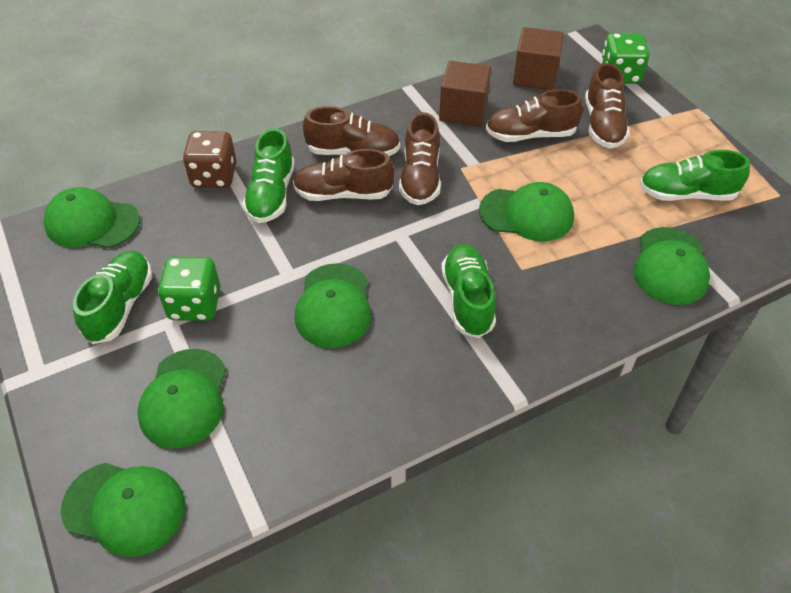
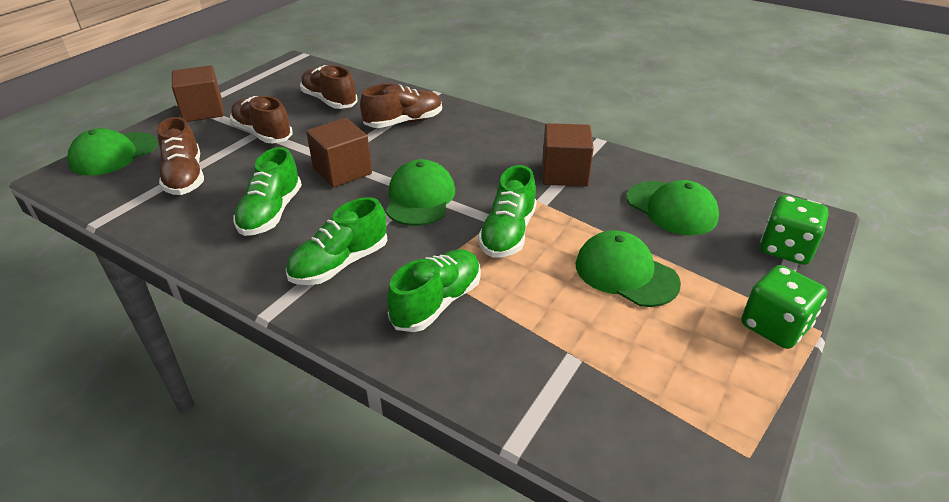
brown cube: 2 -> 3
brown dice: 1 -> 0
brown shoe: 5 -> 4
green cap: 6 -> 4

